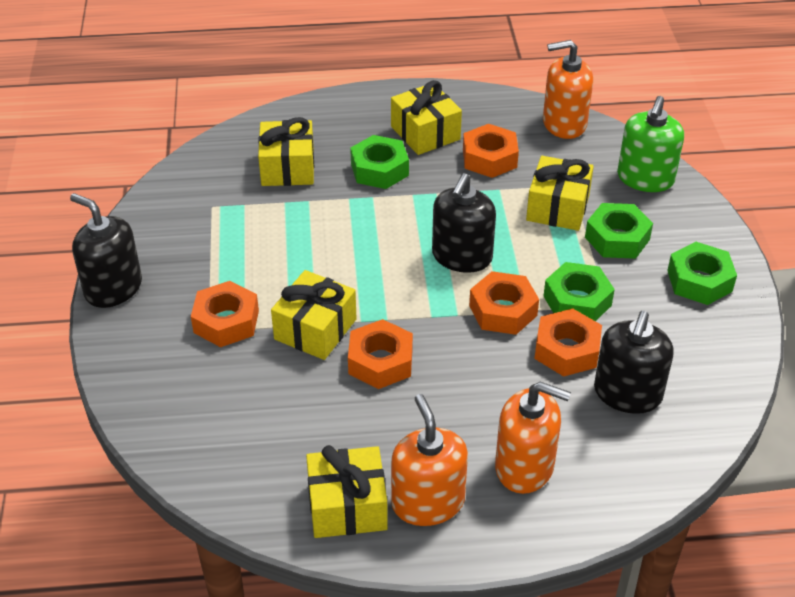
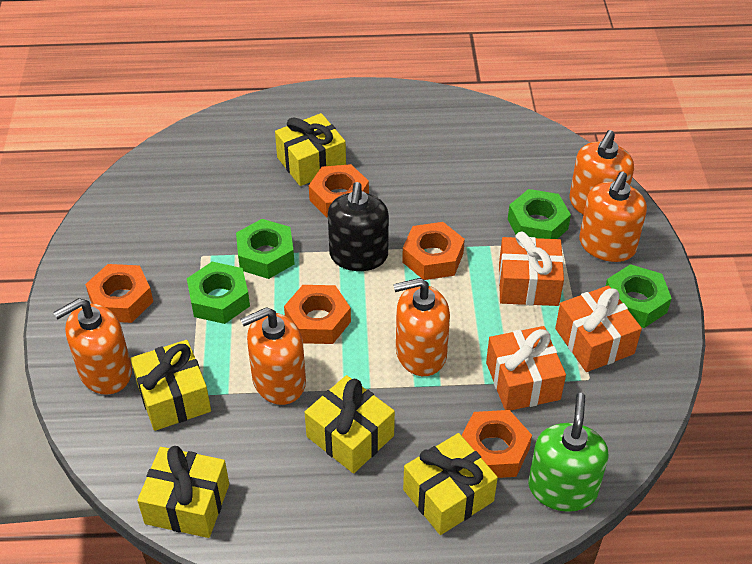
black soap dispenser: 3 -> 1
orange gift: 0 -> 3
orange soap dispenser: 3 -> 5

